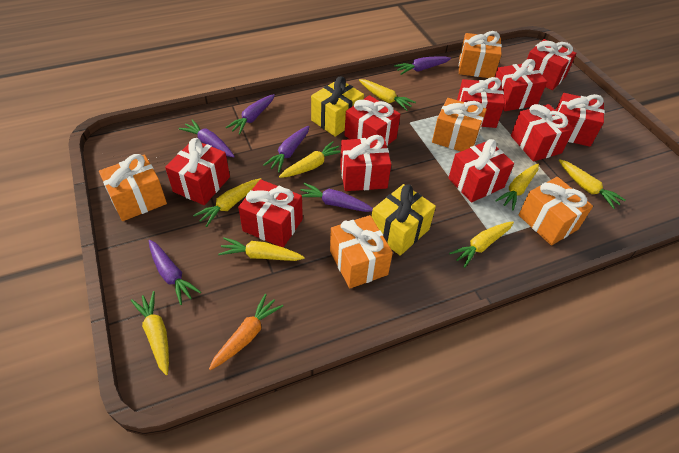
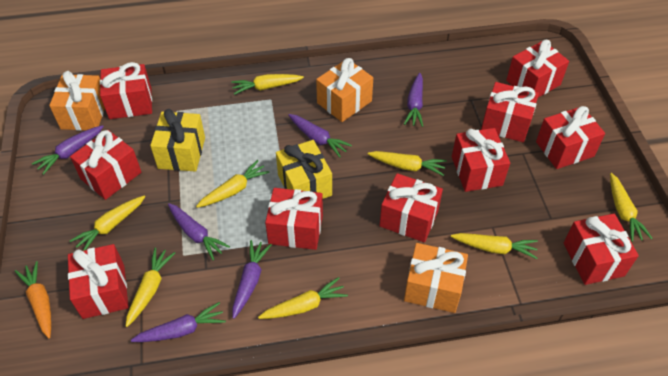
orange gift: 5 -> 3

